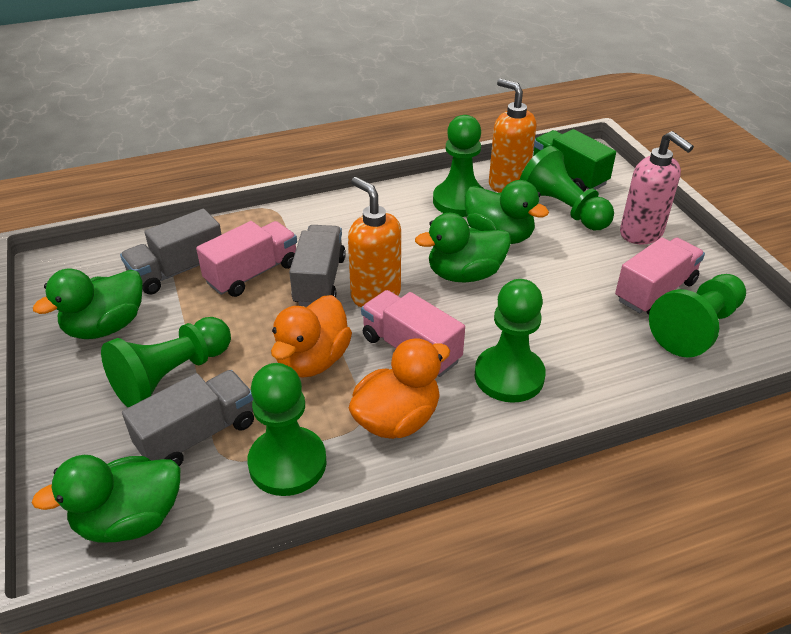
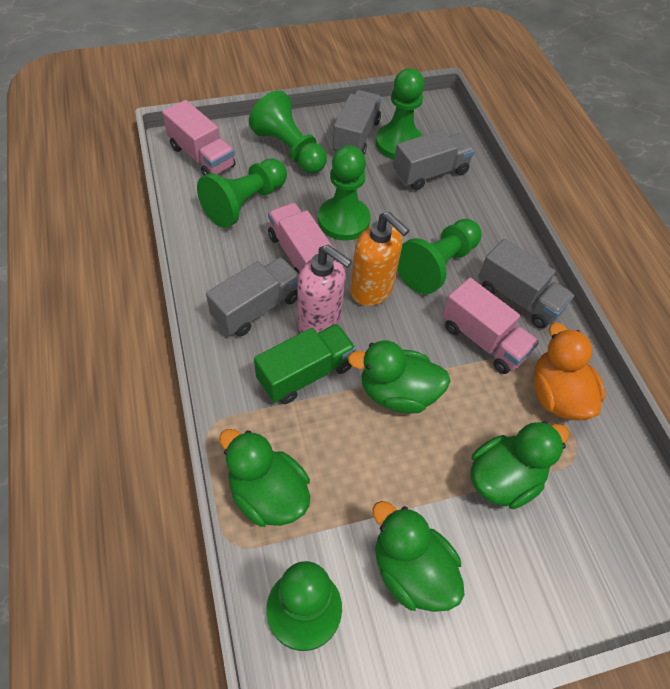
grey truck: 3 -> 4
orange duck: 2 -> 1
orange soap dispenser: 2 -> 1

